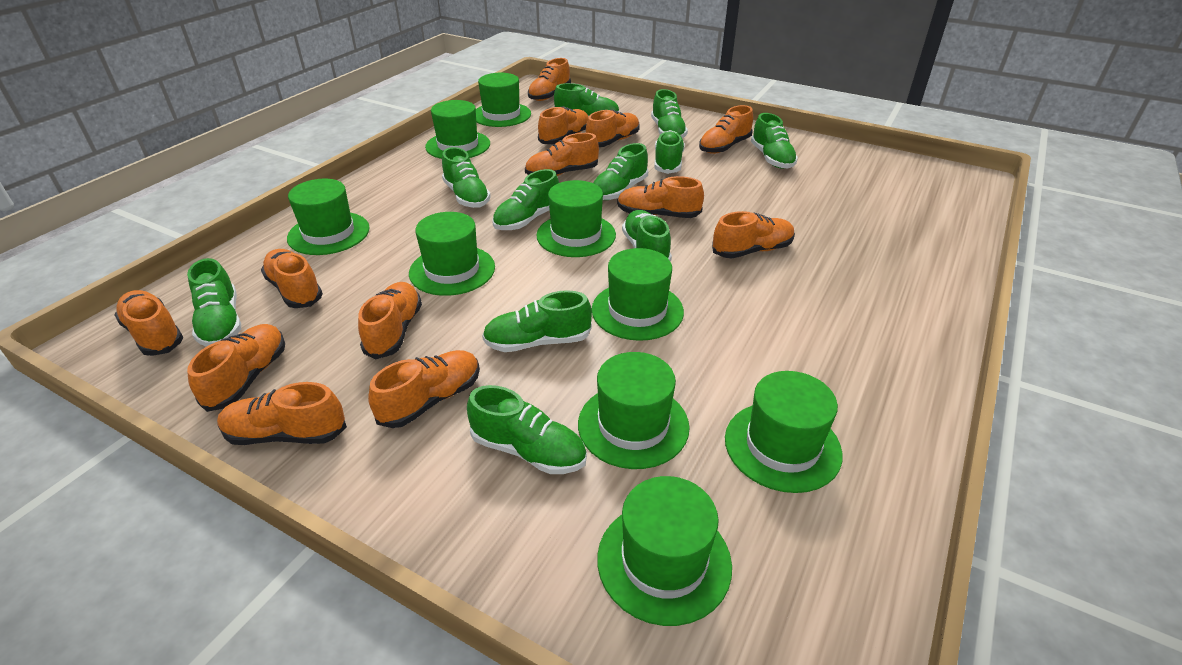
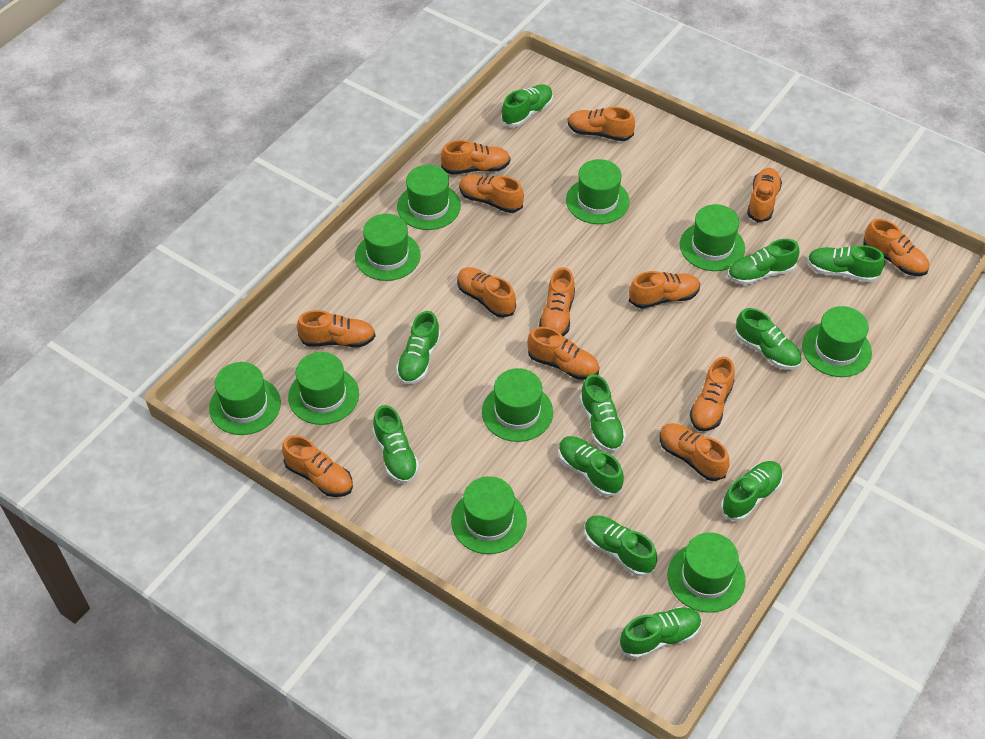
green hat: 9 -> 10

